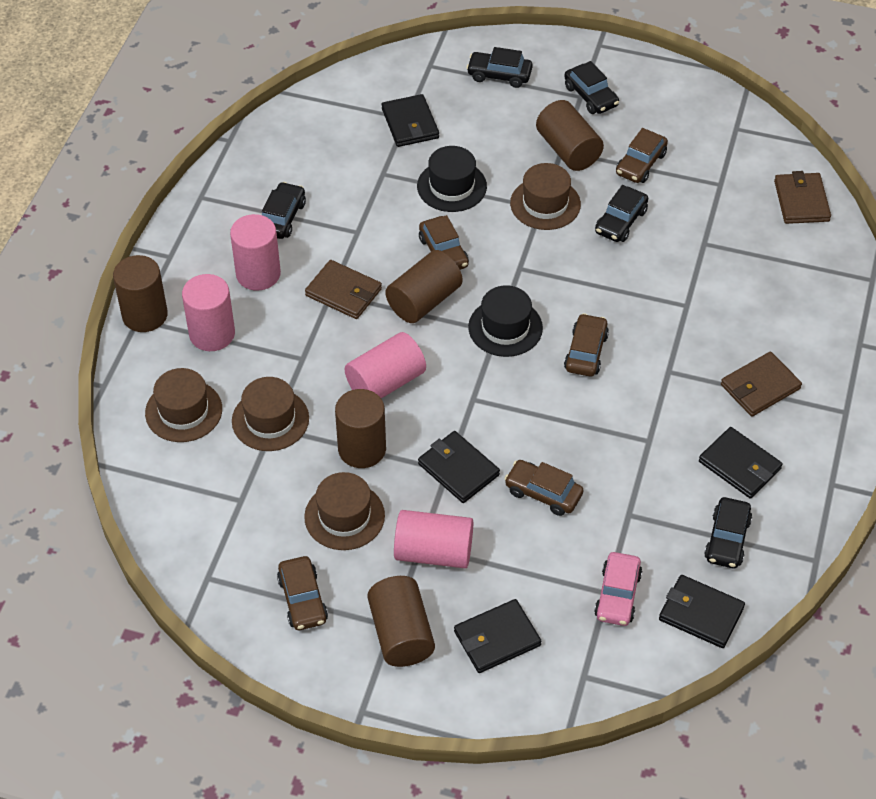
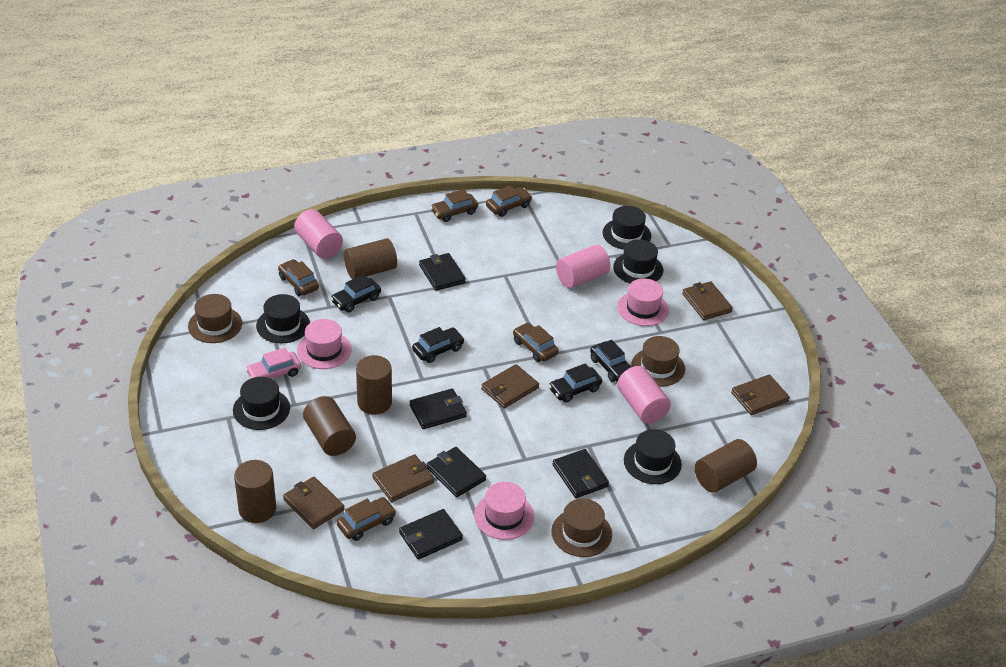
black car: 5 -> 4
black hat: 2 -> 5
brown hat: 4 -> 3
brown wallet: 3 -> 5
pink cylinder: 4 -> 3
pink hat: 0 -> 3

